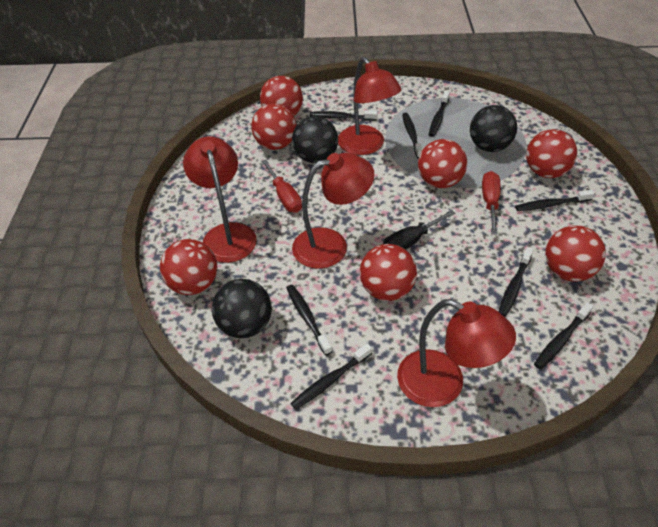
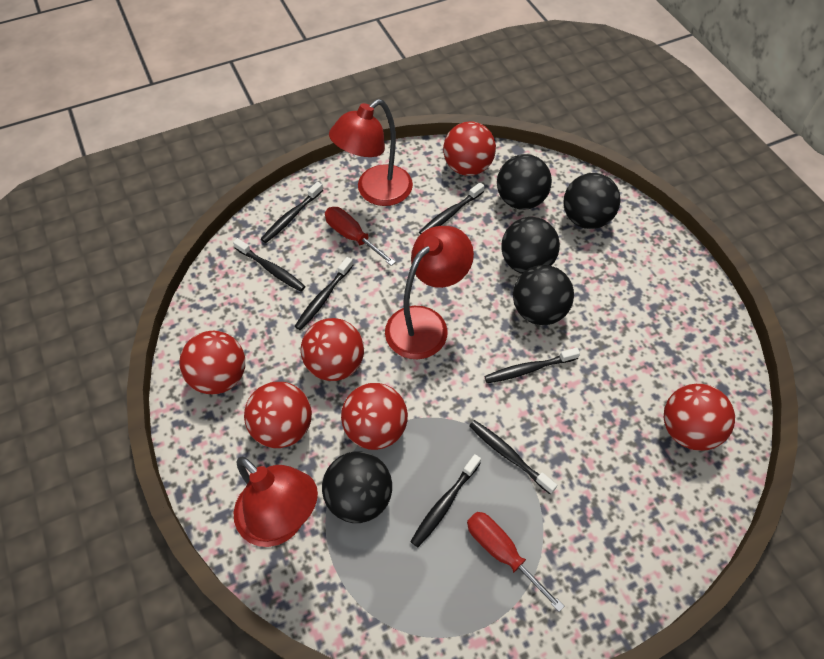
black ball: 3 -> 5
black screwdriver: 1 -> 0
black toothbrush: 8 -> 7
red ball: 7 -> 6
red lamp: 4 -> 3

